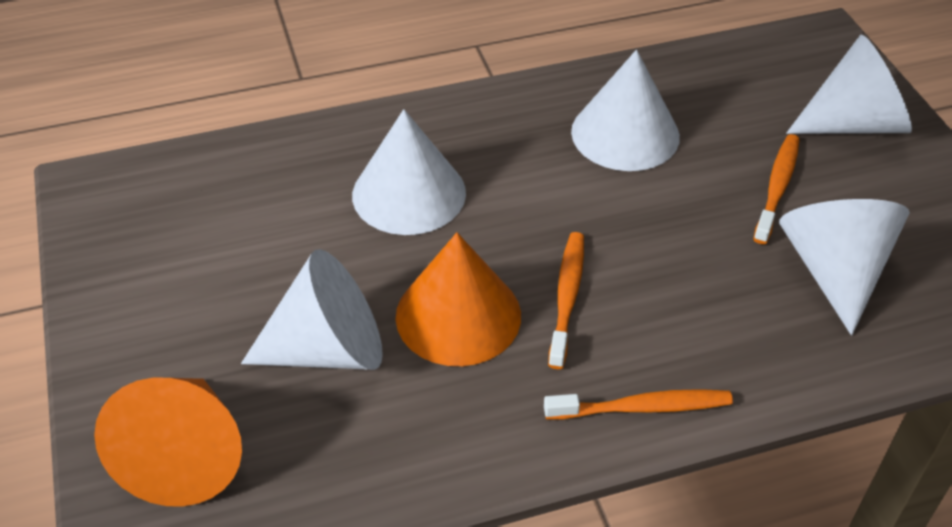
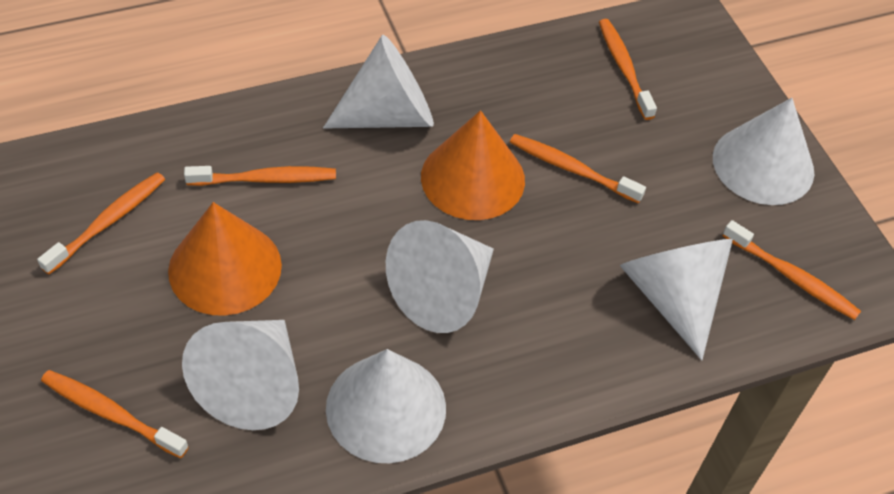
orange toothbrush: 3 -> 6
white cone: 5 -> 6

